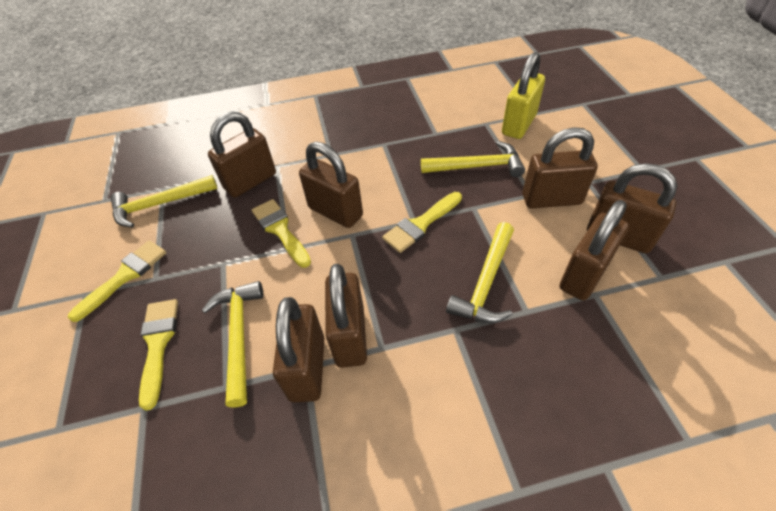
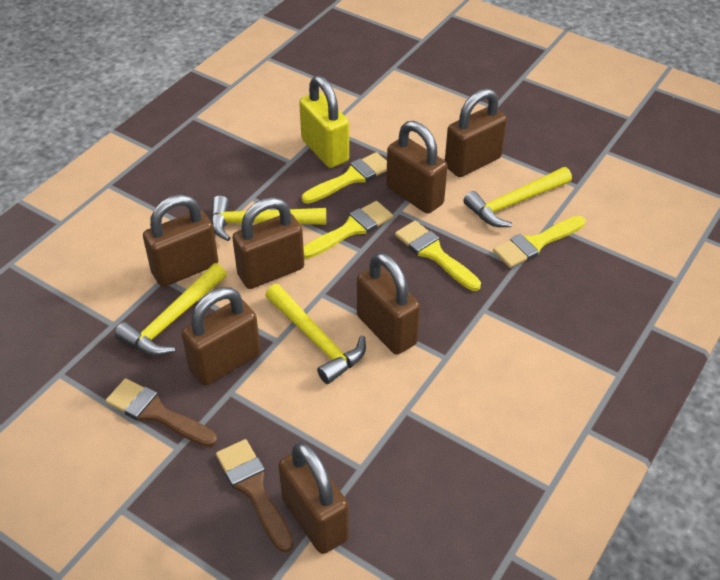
brown brush: 0 -> 2

